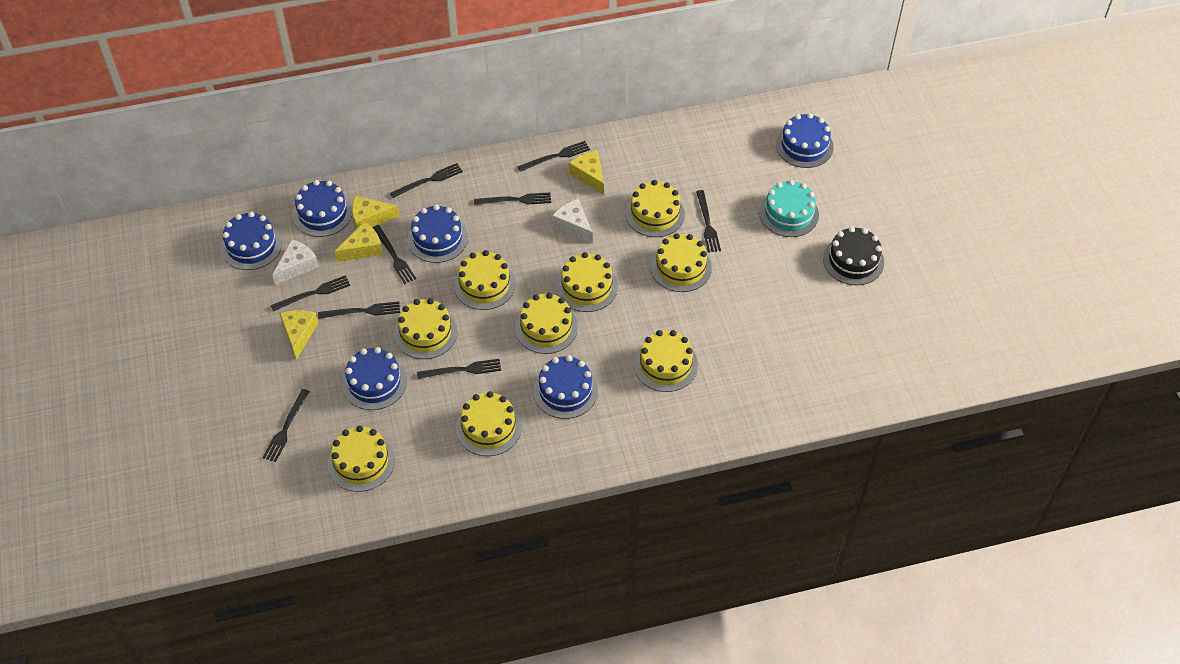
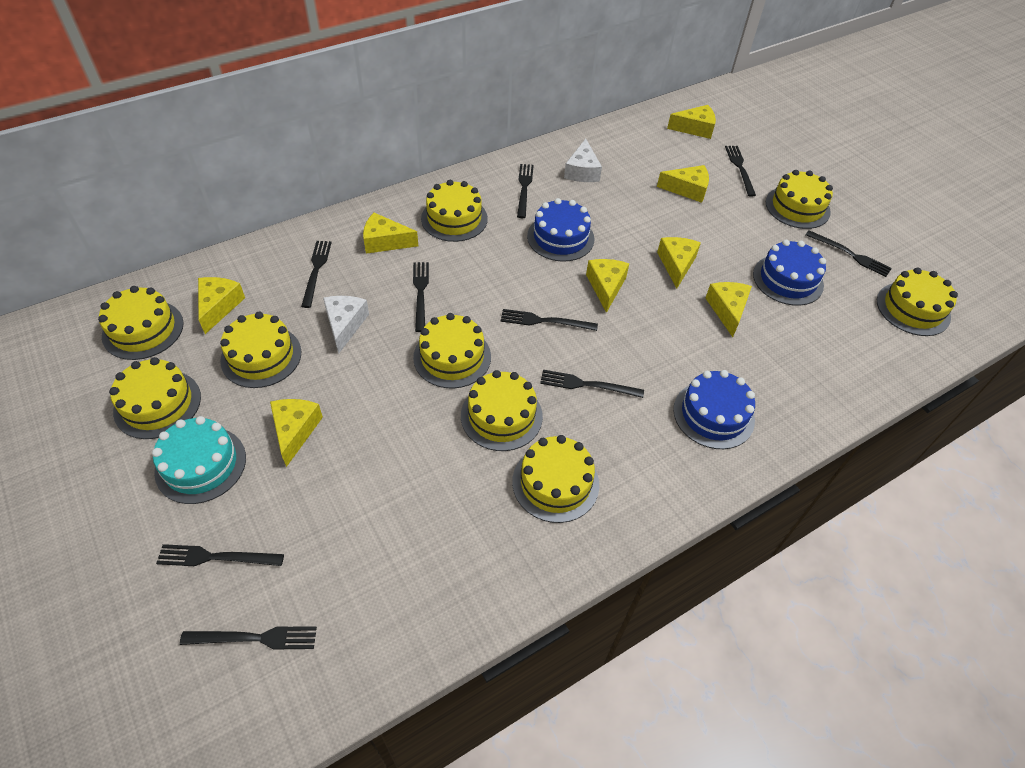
black cake: 1 -> 0
blue cake: 6 -> 3
yellow cheese: 4 -> 8

